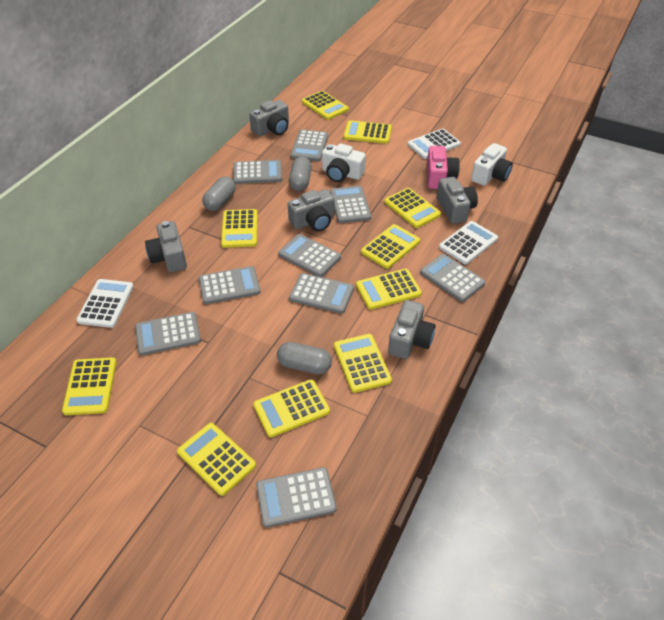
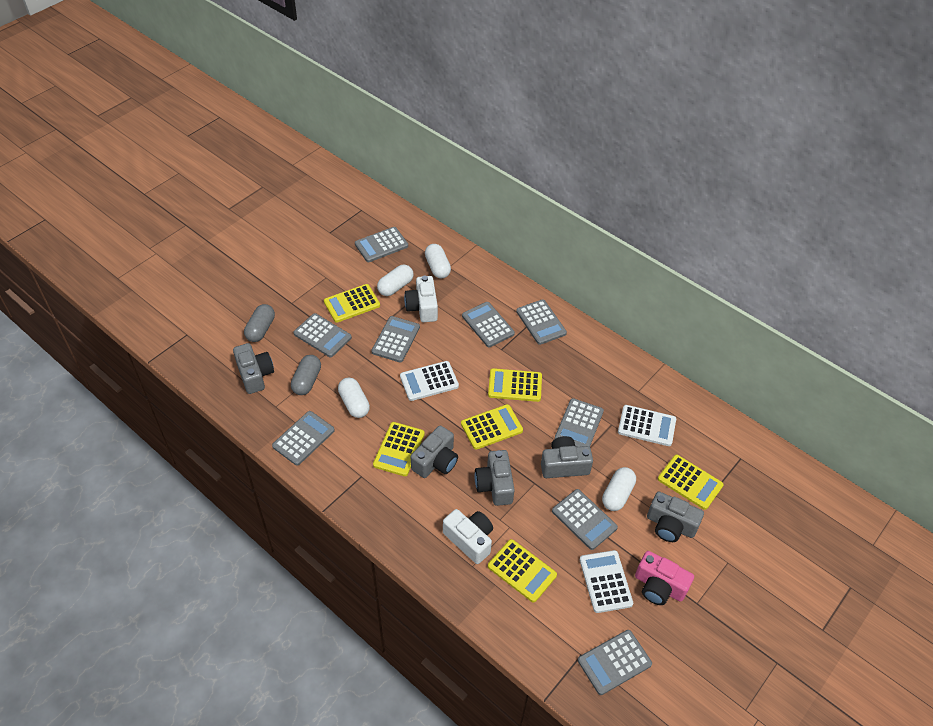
grey capsule: 3 -> 2
white capsule: 0 -> 4
yellow calculator: 10 -> 6

